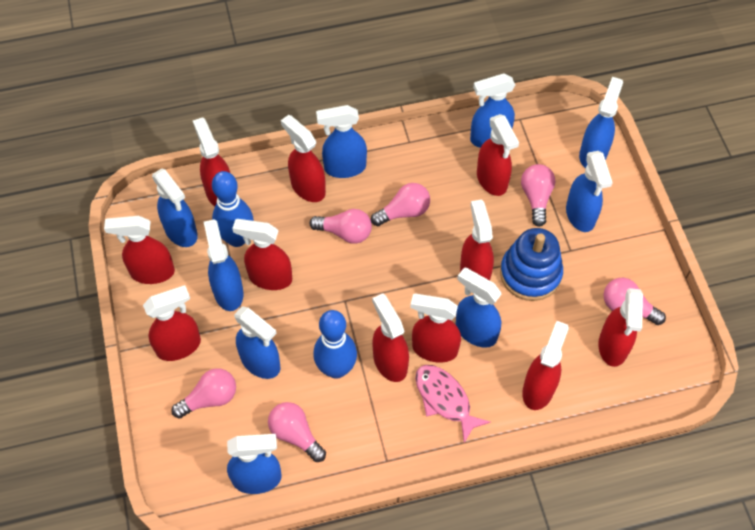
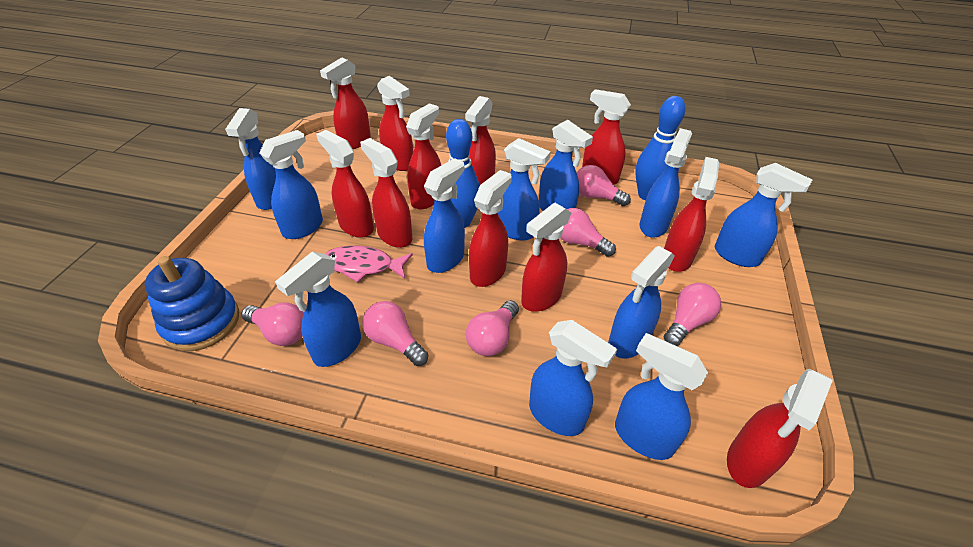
blue spray bottle: 9 -> 11

